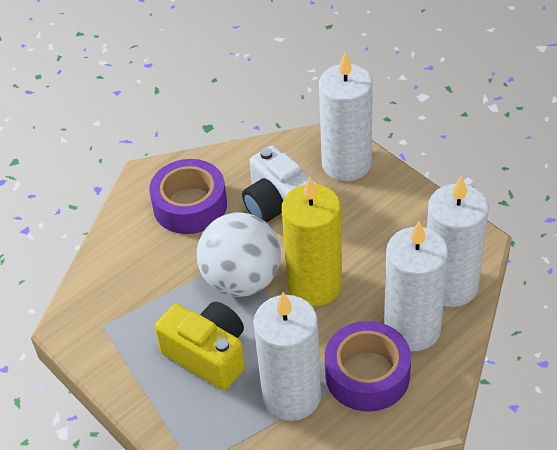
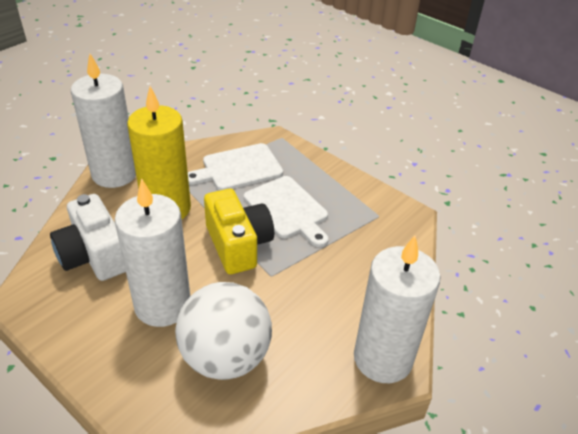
purple tape: 2 -> 0
white candle: 4 -> 3
white cutting board: 0 -> 2

